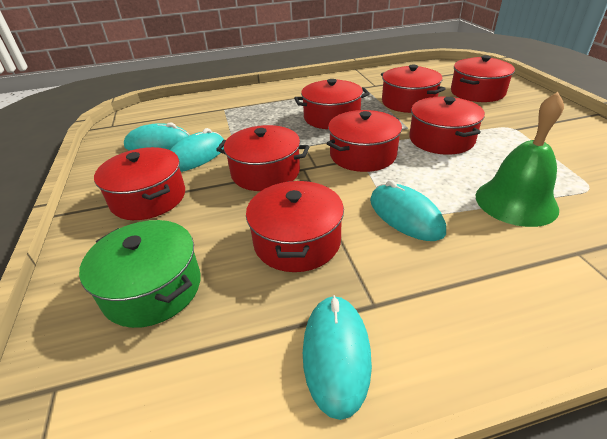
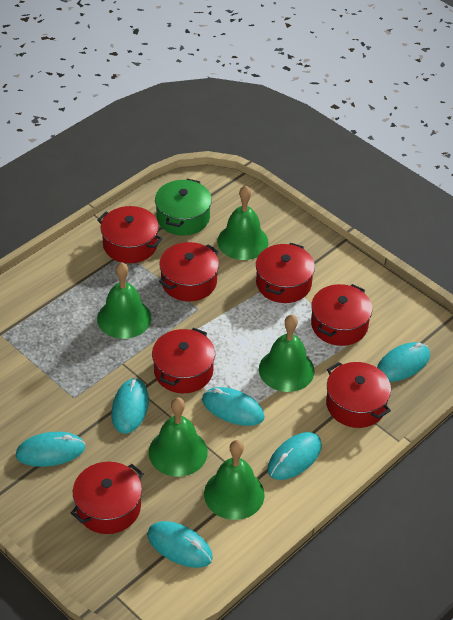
green bell: 1 -> 5
red pot: 8 -> 7
turquoise mouse: 4 -> 6

